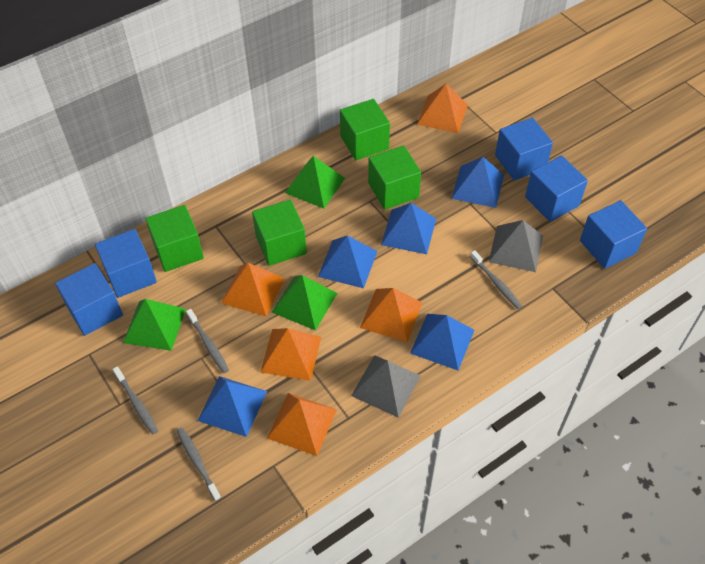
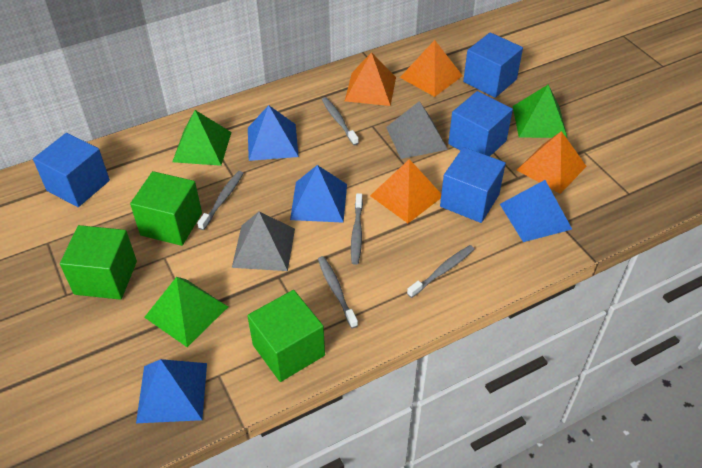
blue cube: 5 -> 4
blue pyramid: 5 -> 4
green cube: 4 -> 3
grey toothbrush: 4 -> 5
orange pyramid: 5 -> 4

